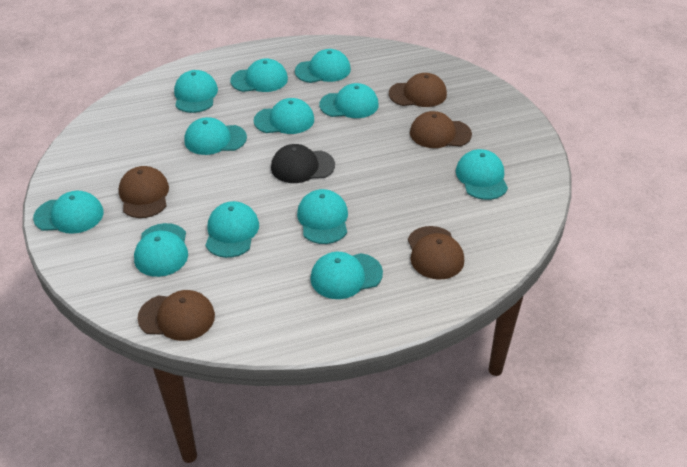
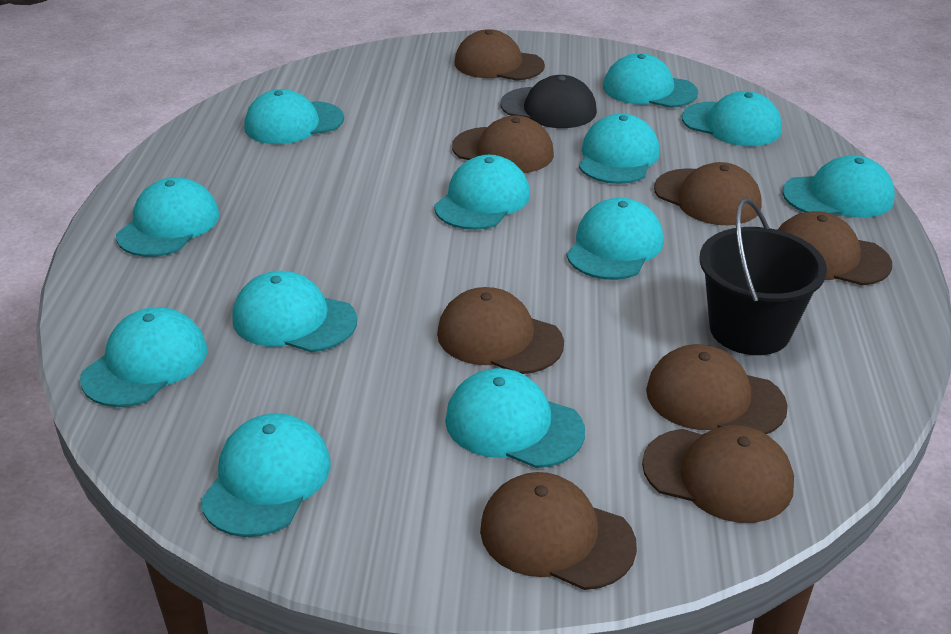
black bucket: 0 -> 1
brown cap: 5 -> 8

